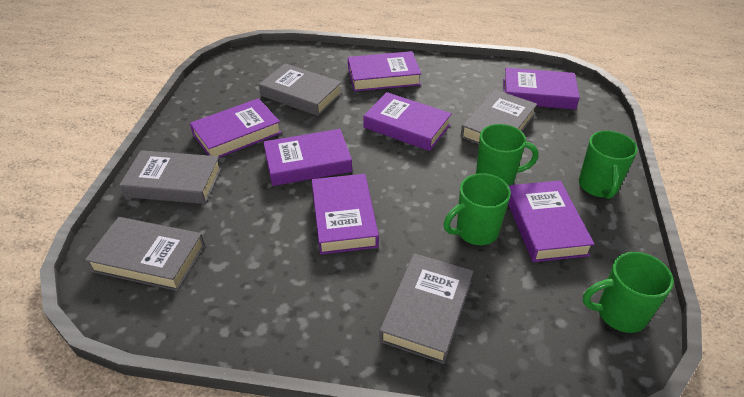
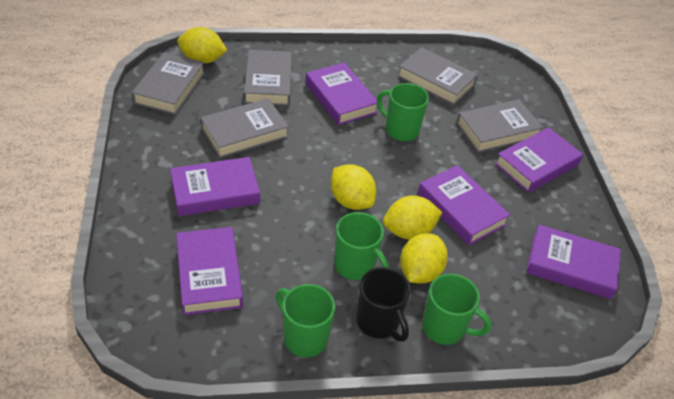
black mug: 0 -> 1
purple book: 7 -> 6
yellow lemon: 0 -> 4

